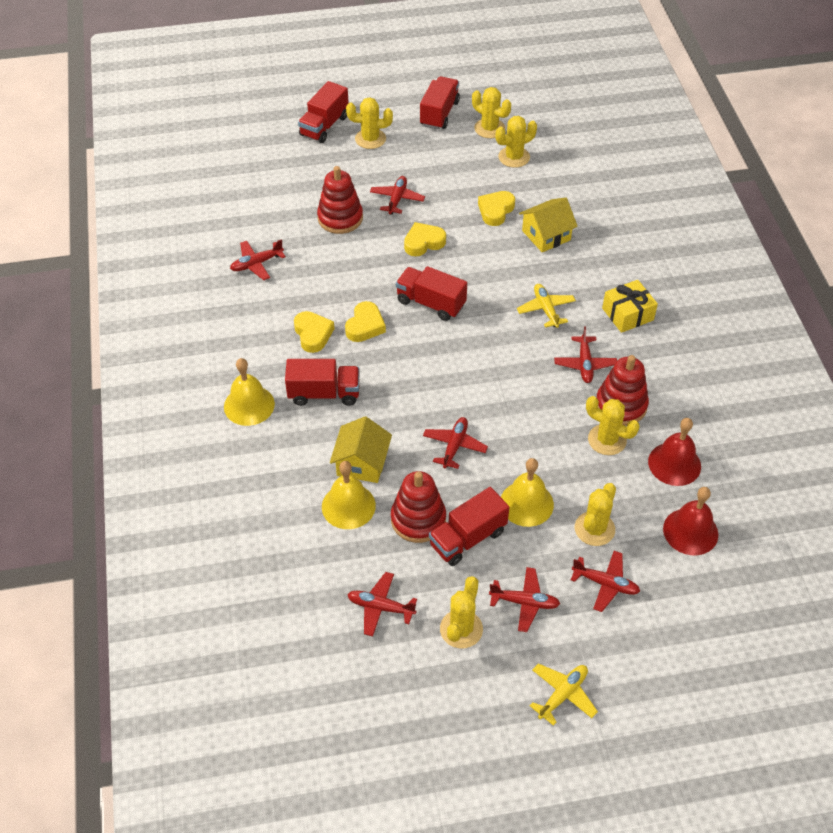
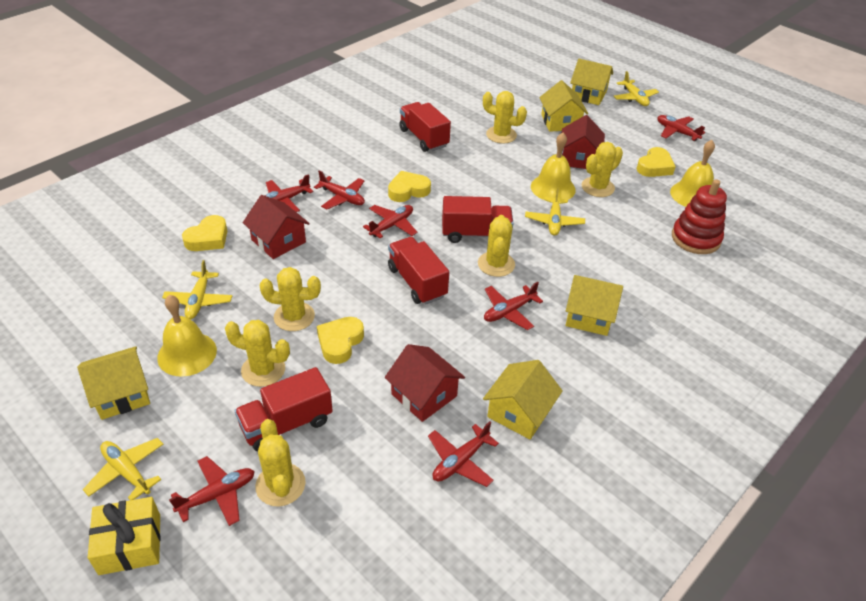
red bell: 2 -> 0
red house: 0 -> 3
red stacking toy: 3 -> 1
red truck: 5 -> 4
yellow house: 2 -> 5
yellow plane: 2 -> 4

